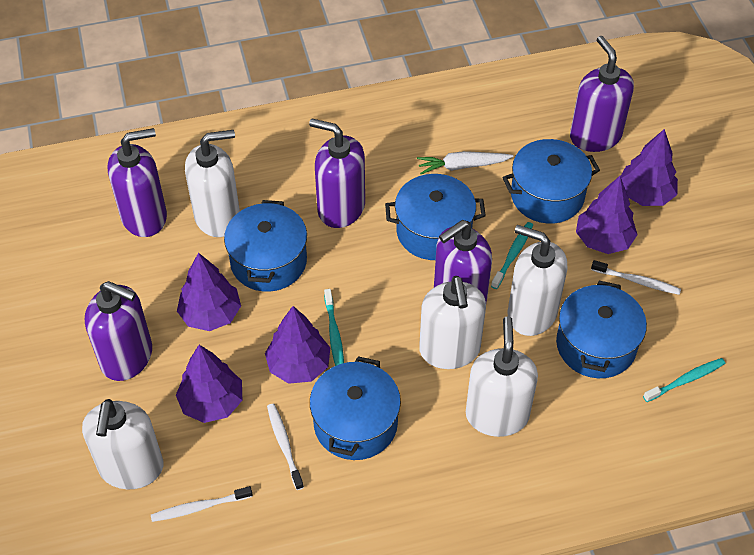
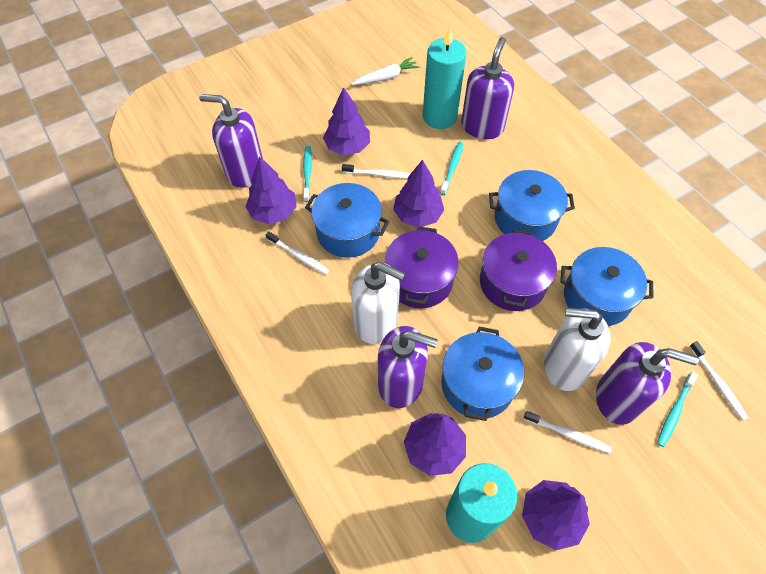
blue pot: 5 -> 4
purple pot: 0 -> 2
purple soap dispenser: 5 -> 4
turquoise candle: 0 -> 2
white soap dispenser: 5 -> 2
white toothbrush: 3 -> 4

